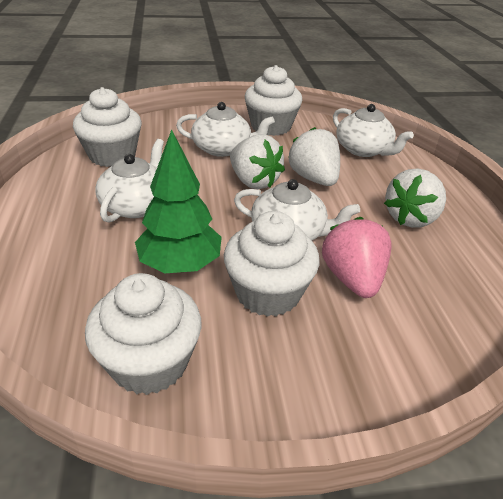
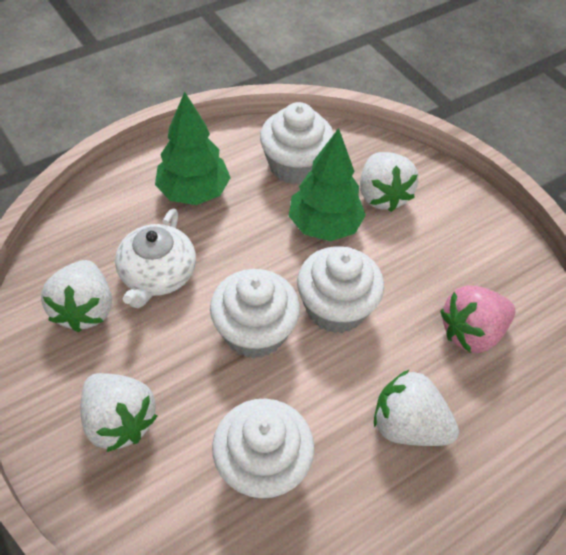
green tree: 1 -> 2
white strawberry: 3 -> 4
white teapot: 4 -> 1

